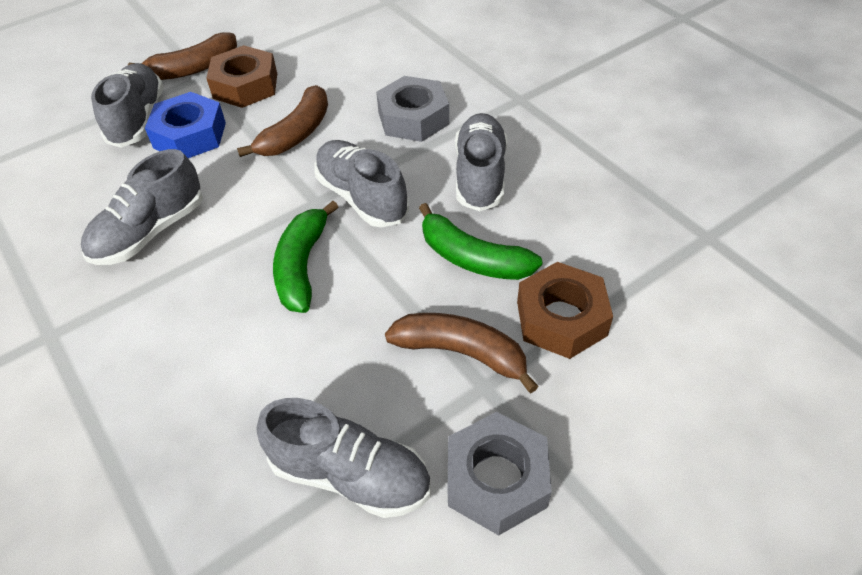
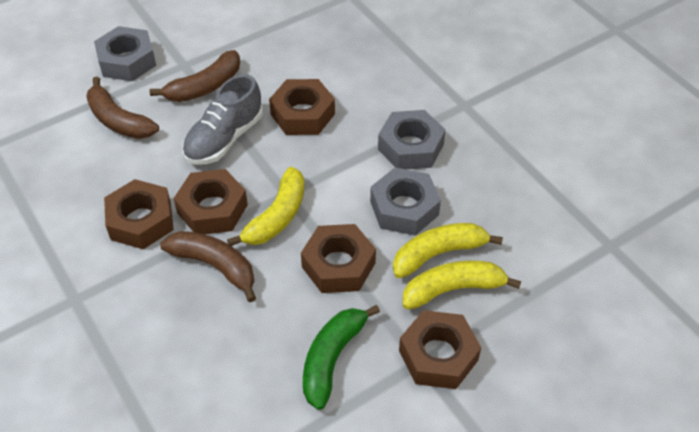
blue nut: 1 -> 0
brown nut: 2 -> 5
green banana: 2 -> 1
grey nut: 2 -> 3
grey shoe: 5 -> 1
yellow banana: 0 -> 3

